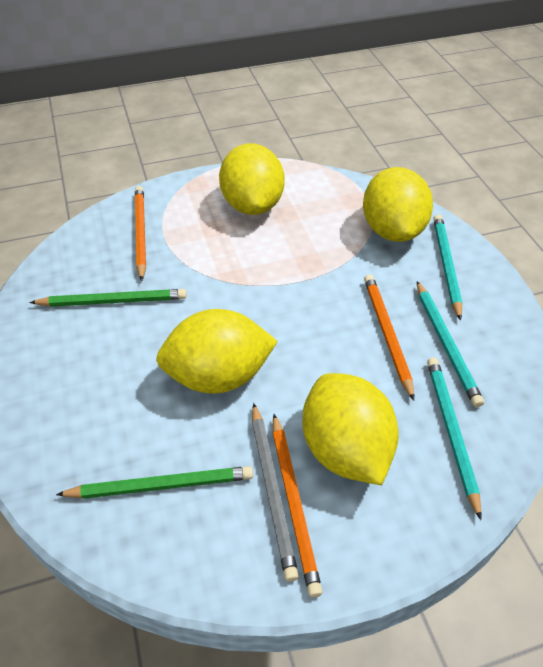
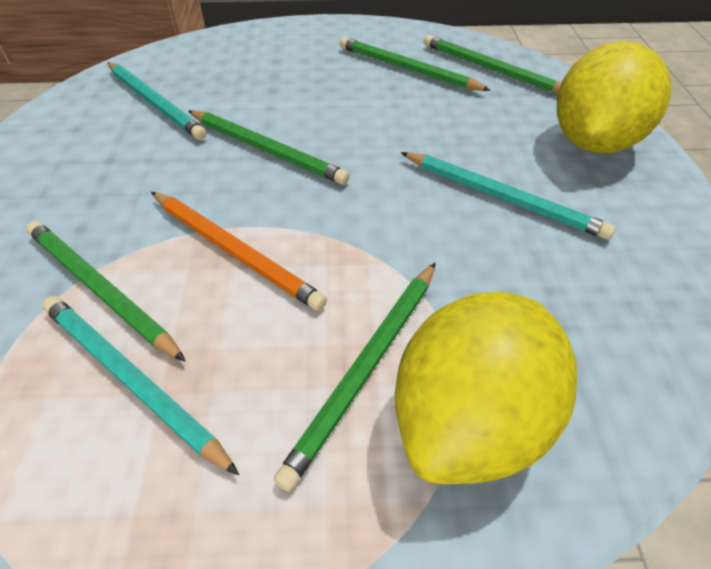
green pencil: 2 -> 5
grey pencil: 1 -> 0
orange pencil: 3 -> 1
yellow lemon: 4 -> 2

